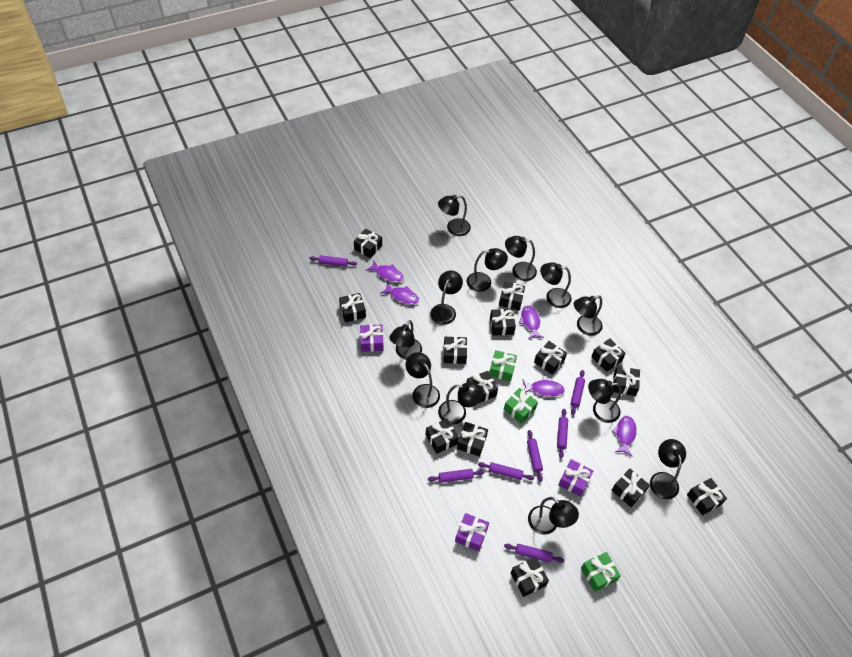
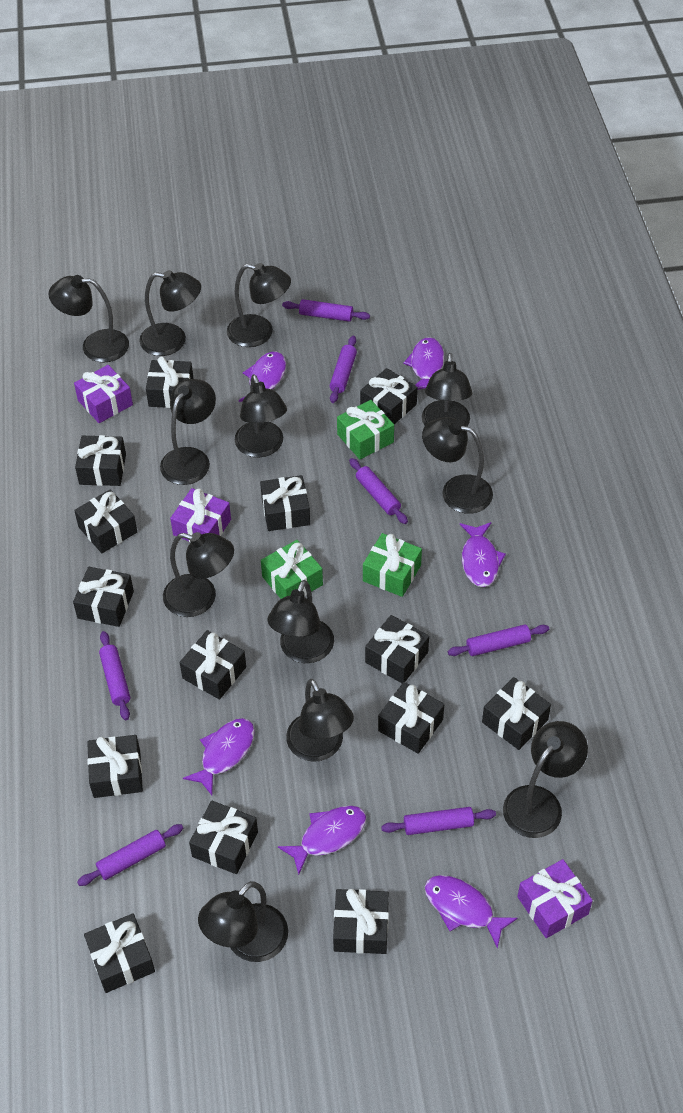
purple fish: 5 -> 6

